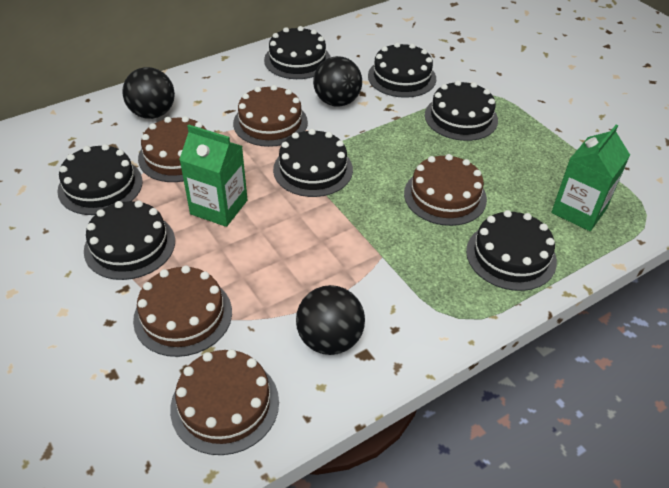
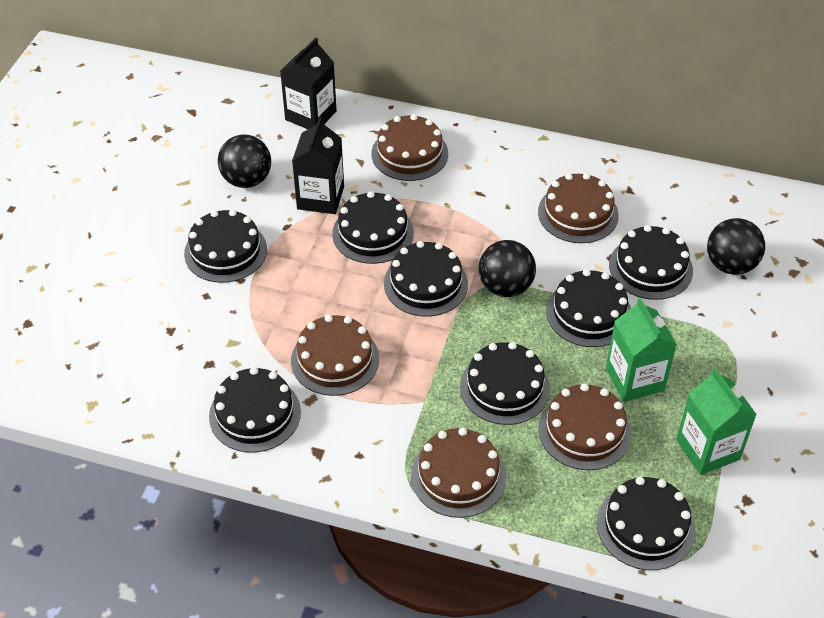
black cake: 7 -> 8
black carton: 0 -> 2

